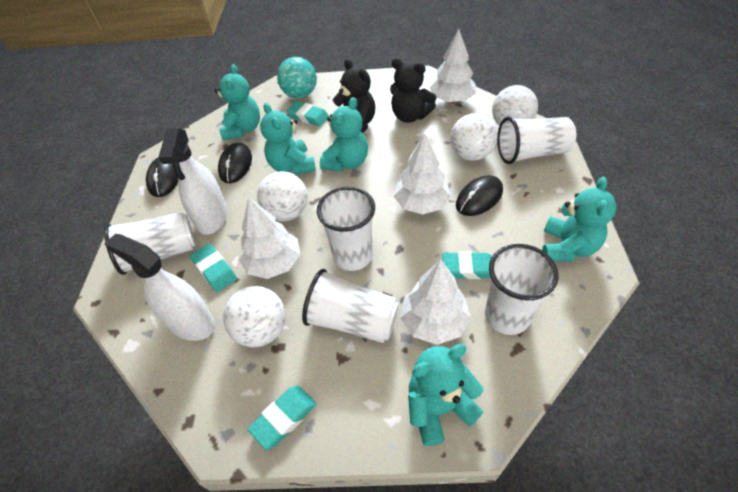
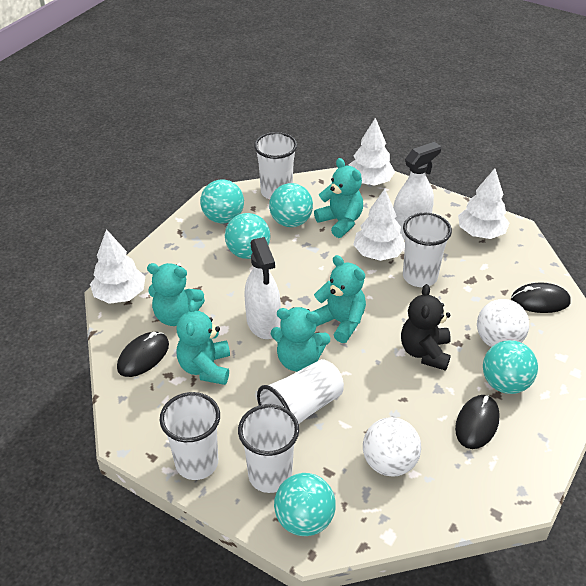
black teddy bear: 2 -> 1
turquoise ball: 1 -> 5
turquoise eraser: 4 -> 0
white ball: 4 -> 2

